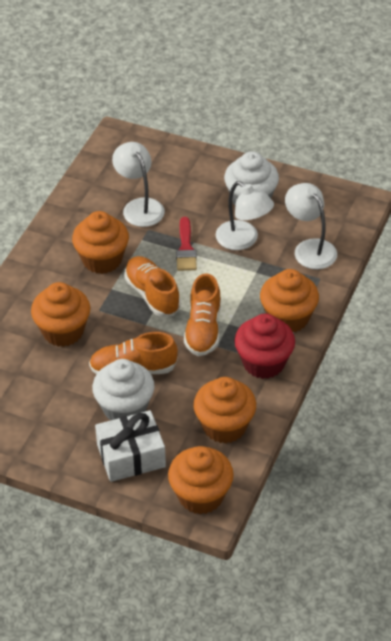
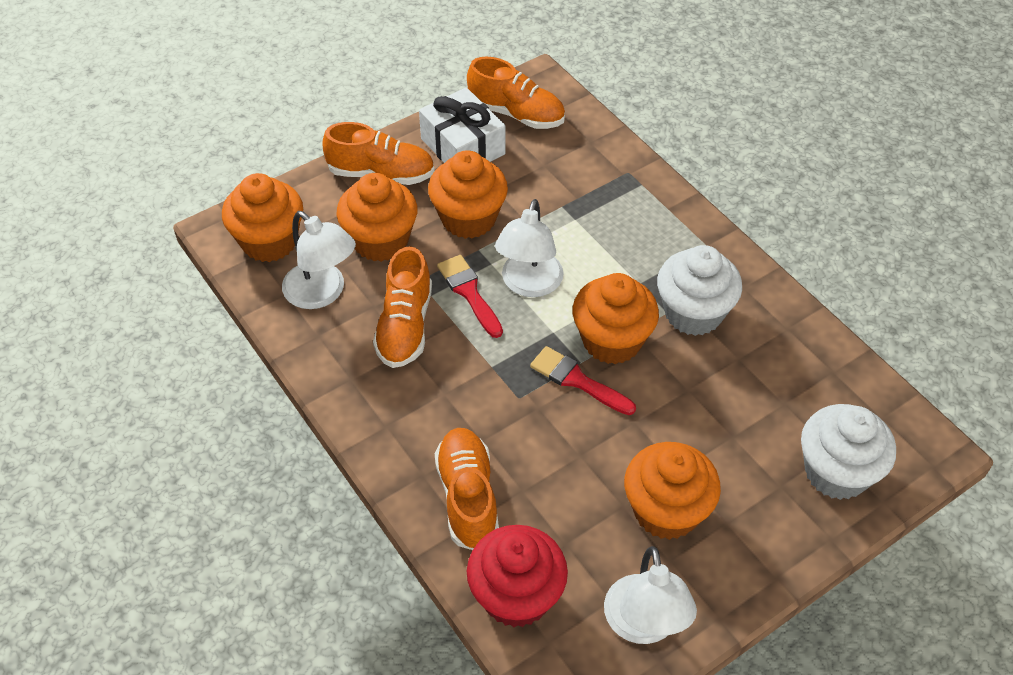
orange shoe: 3 -> 4
red brush: 1 -> 2

